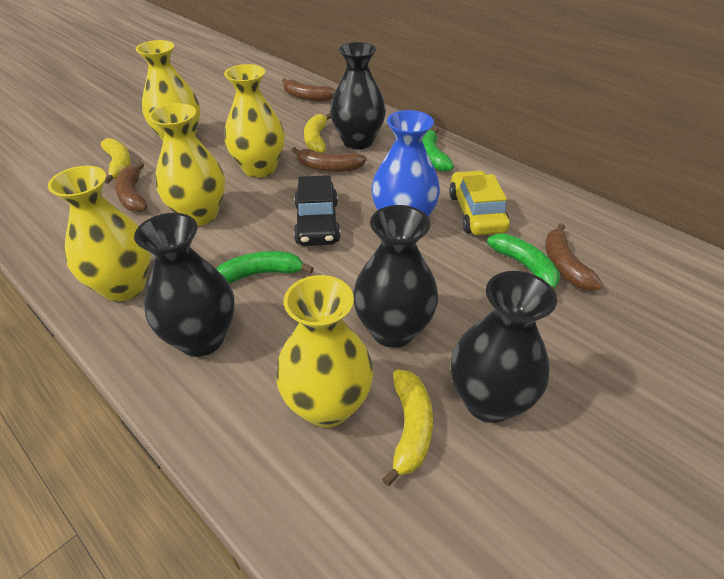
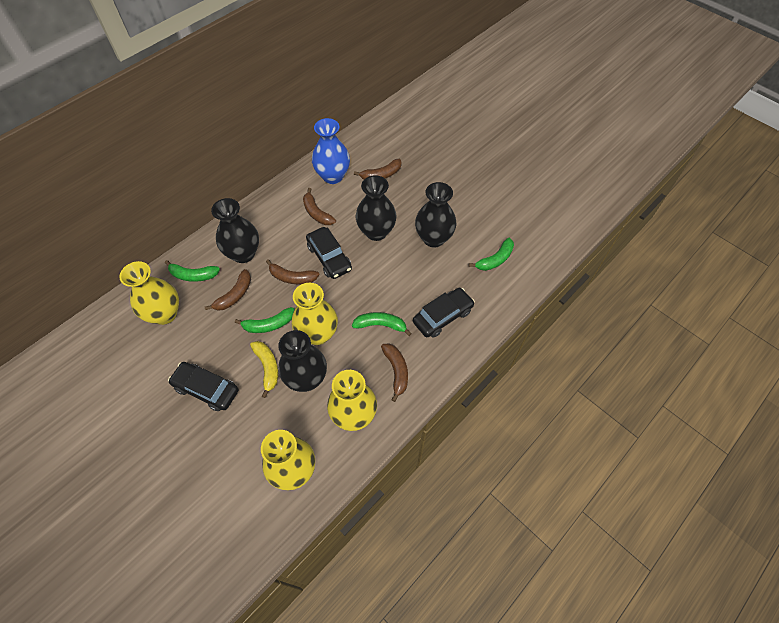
black car: 1 -> 3
brown banana: 4 -> 5
green banana: 3 -> 4
yellow banana: 3 -> 1
yellow car: 1 -> 0
yellow vase: 5 -> 4

